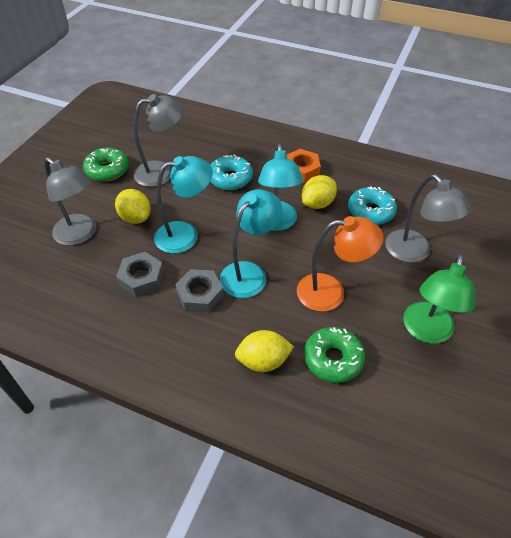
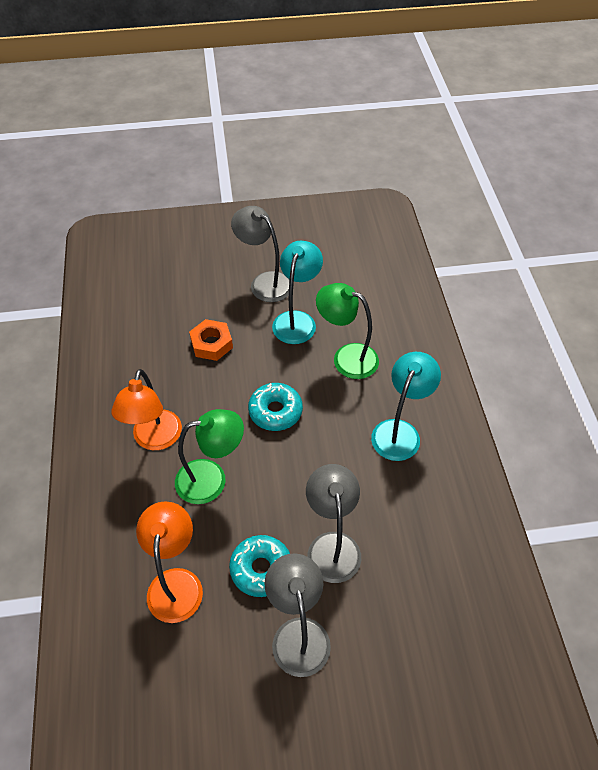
green donut: 2 -> 0
green lamp: 1 -> 2
grey nut: 2 -> 0
orange lamp: 1 -> 2
turquoise lamp: 3 -> 2
yellow lemon: 3 -> 0

